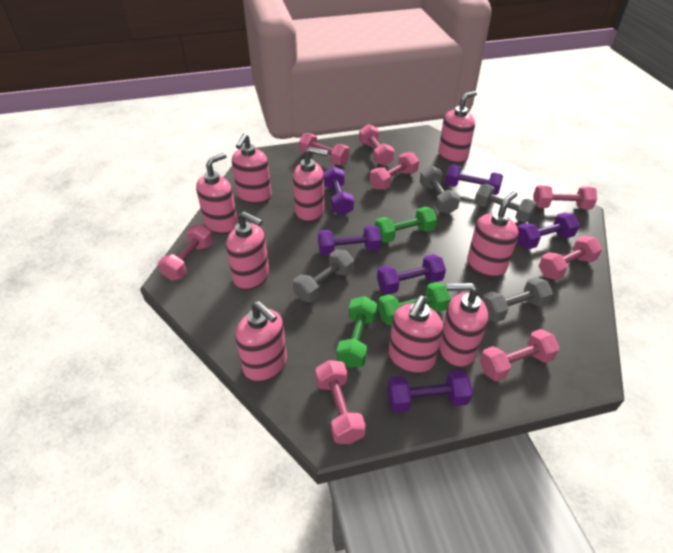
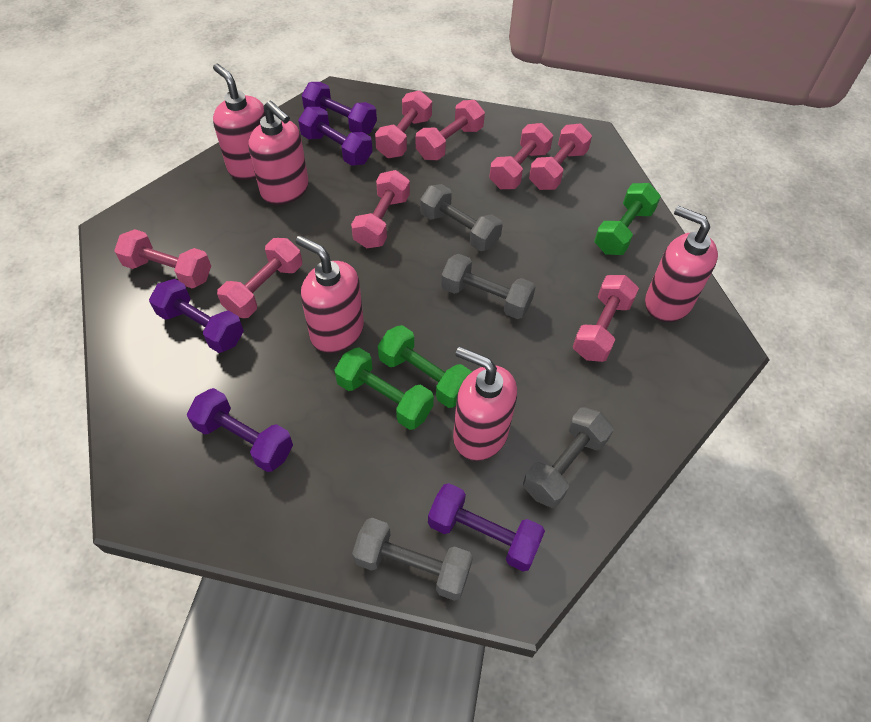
pink soap dispenser: 9 -> 5
purple dumbbell: 6 -> 5

